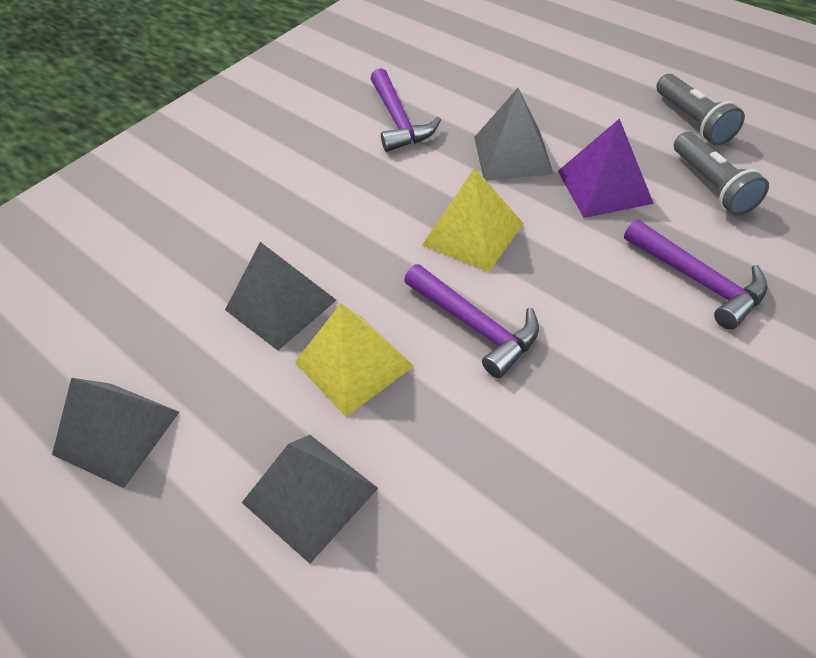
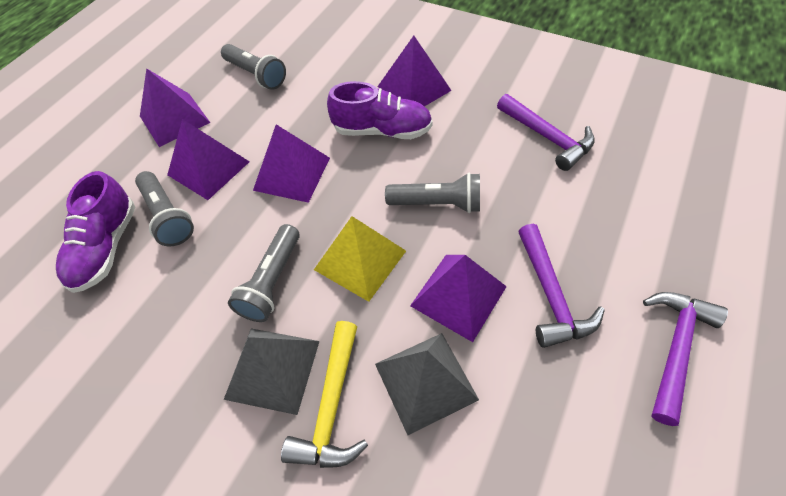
grey flashlight: 2 -> 4
grey pyramid: 4 -> 2
purple pyramid: 1 -> 5
purple shoe: 0 -> 2
yellow hammer: 0 -> 1
yellow pyramid: 2 -> 1

